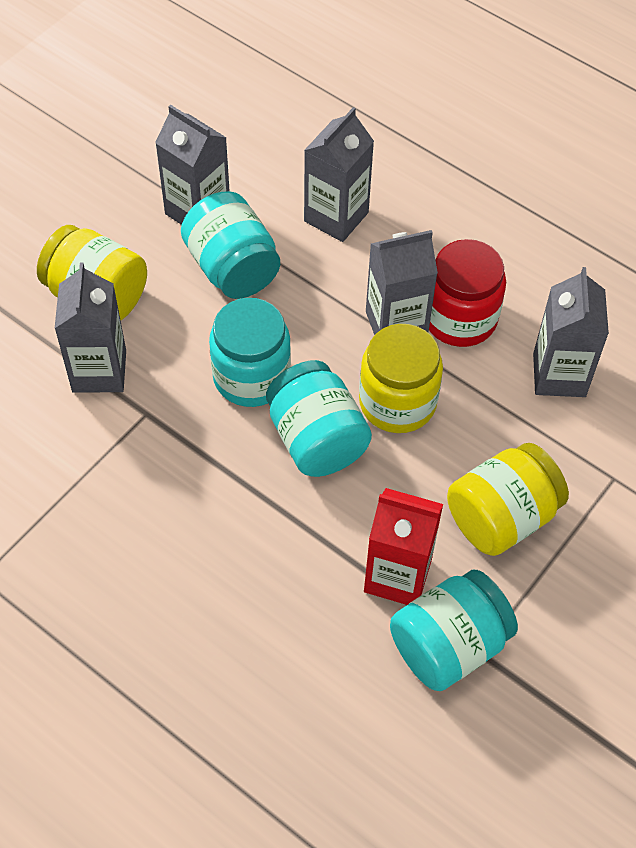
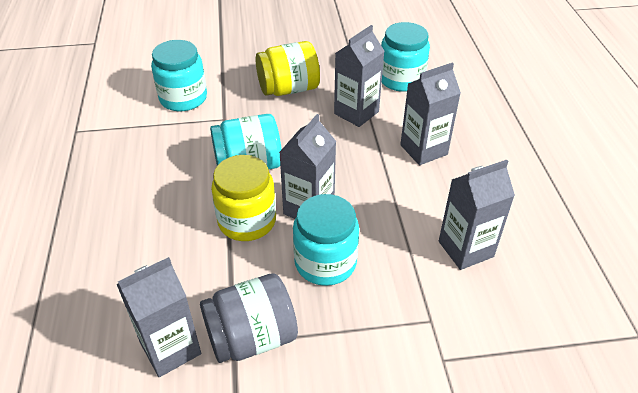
grey jar: 0 -> 1
red carton: 1 -> 0
red jar: 1 -> 0
yellow jar: 3 -> 2

